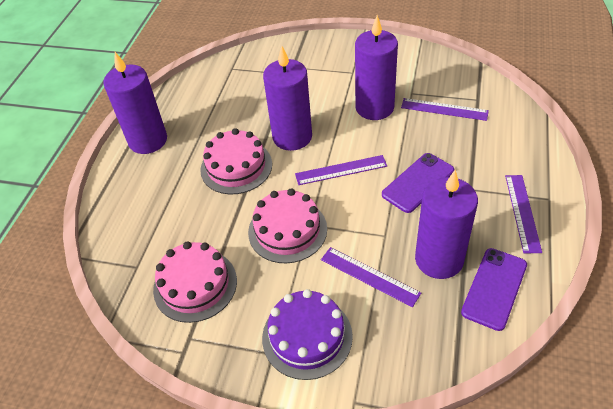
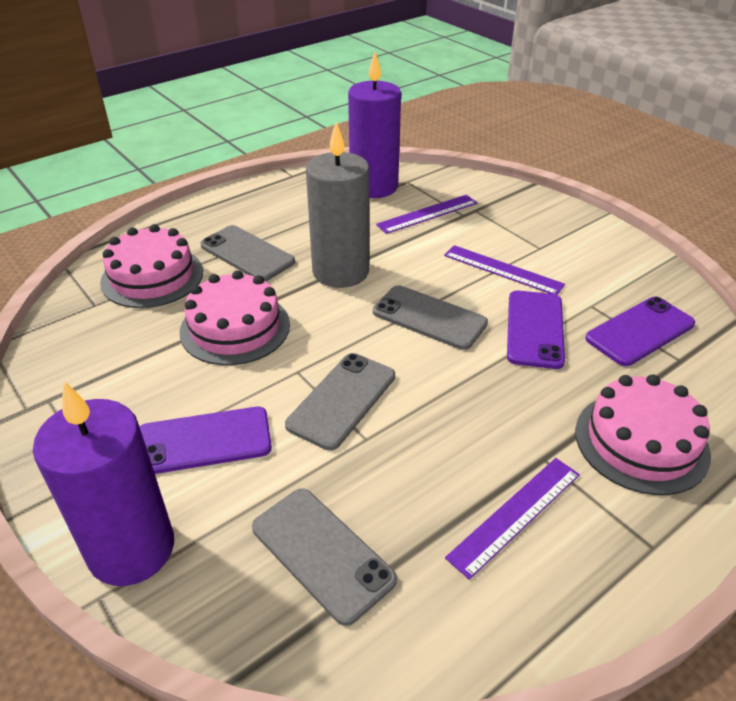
grey candle: 0 -> 1
grey phone: 0 -> 4
purple cake: 1 -> 0
purple candle: 4 -> 2
purple phone: 2 -> 3
purple ruler: 4 -> 3

